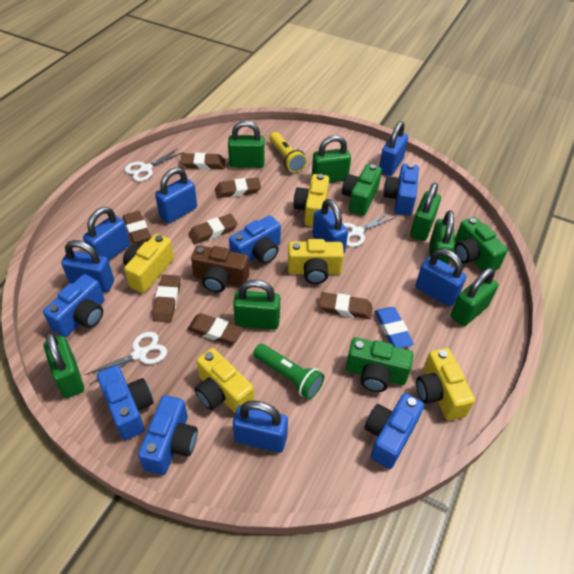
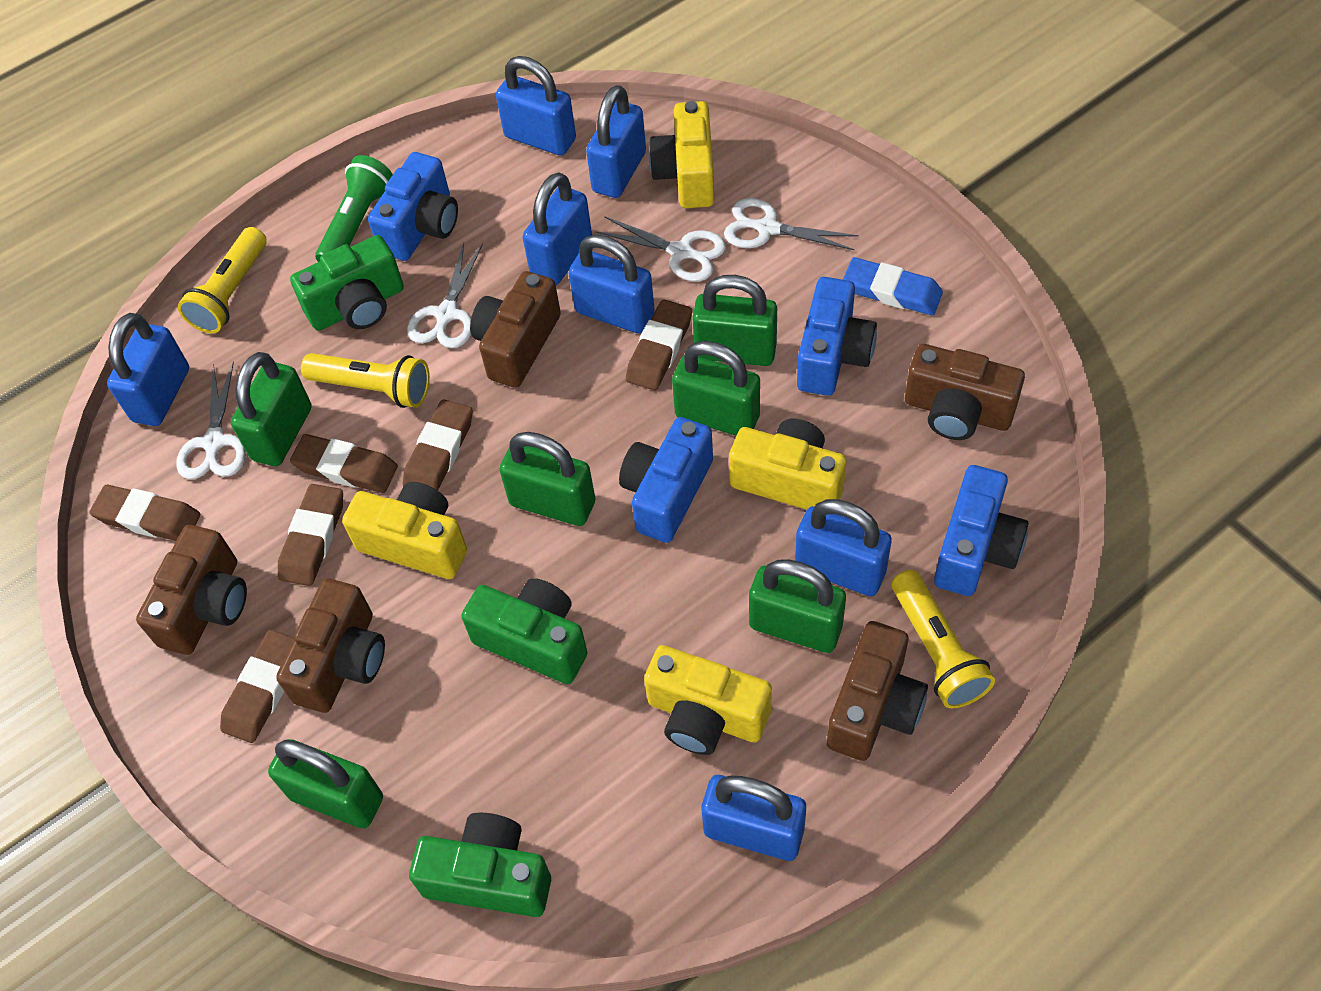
blue camera: 6 -> 4
brown camera: 1 -> 5
brown eraser: 7 -> 6
green padlock: 7 -> 6
white scissors: 3 -> 4
yellow camera: 5 -> 4
yellow flashlight: 1 -> 3

